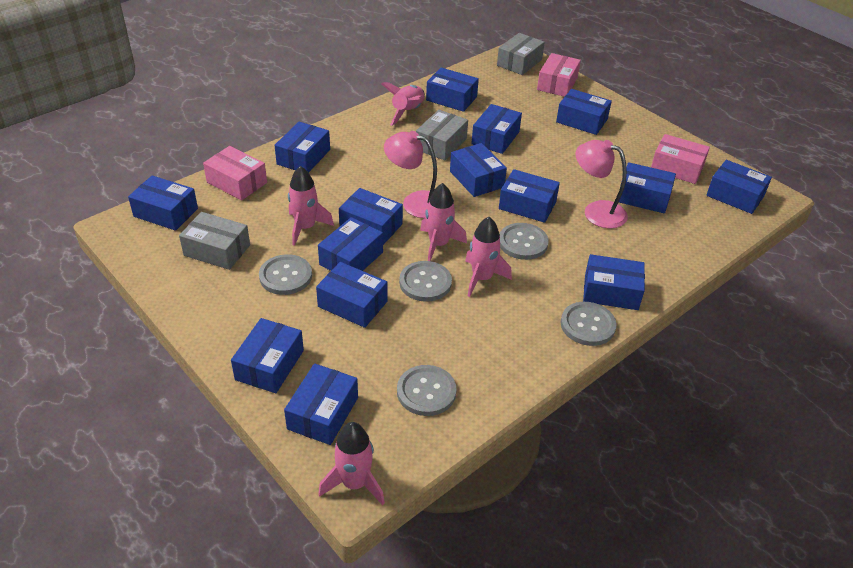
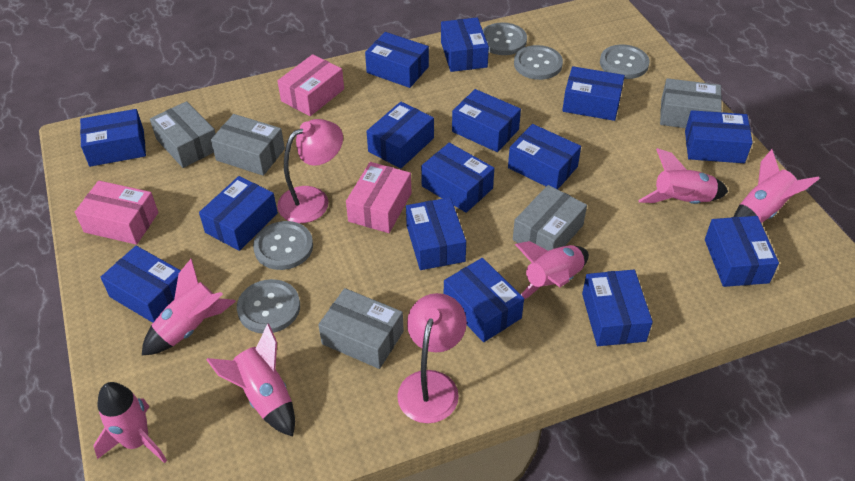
grey box: 3 -> 5
pink rocket: 5 -> 6

